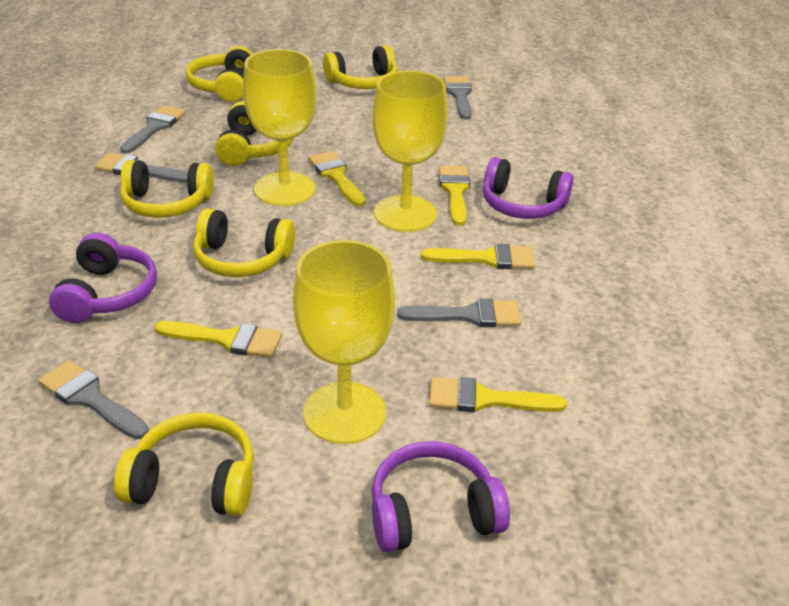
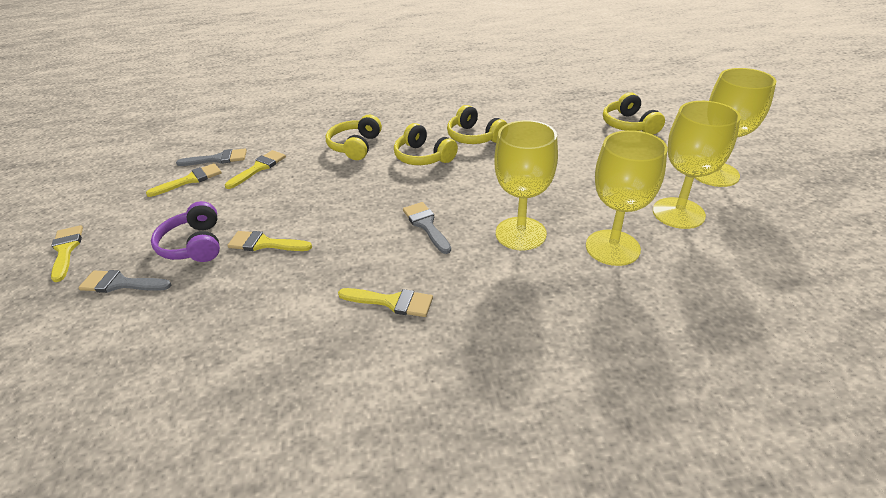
grey brush: 5 -> 3
purple headphones: 3 -> 1
yellow goblet: 3 -> 4
yellow headphones: 6 -> 4

